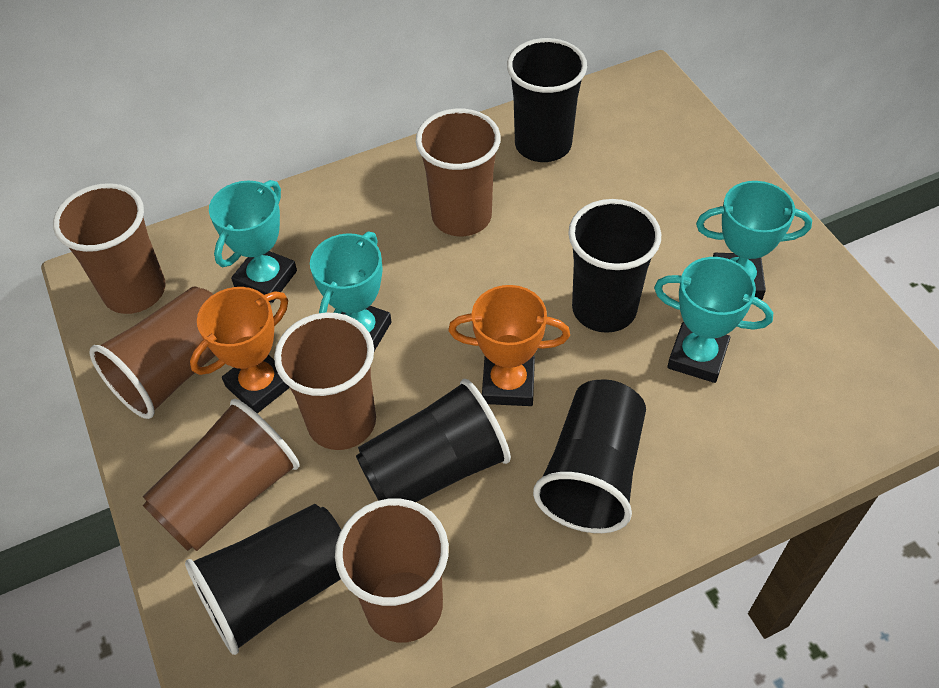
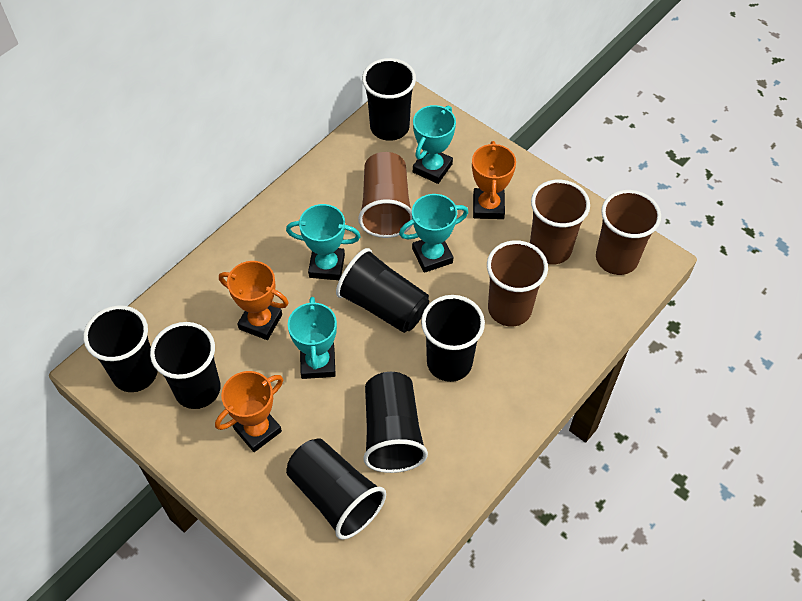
black cup: 5 -> 7
brown cup: 6 -> 4
orange trophy: 2 -> 3

